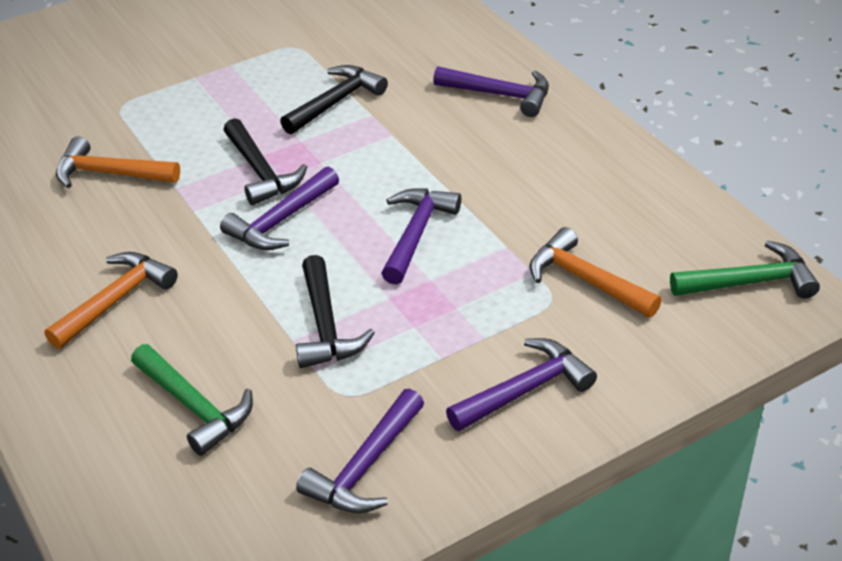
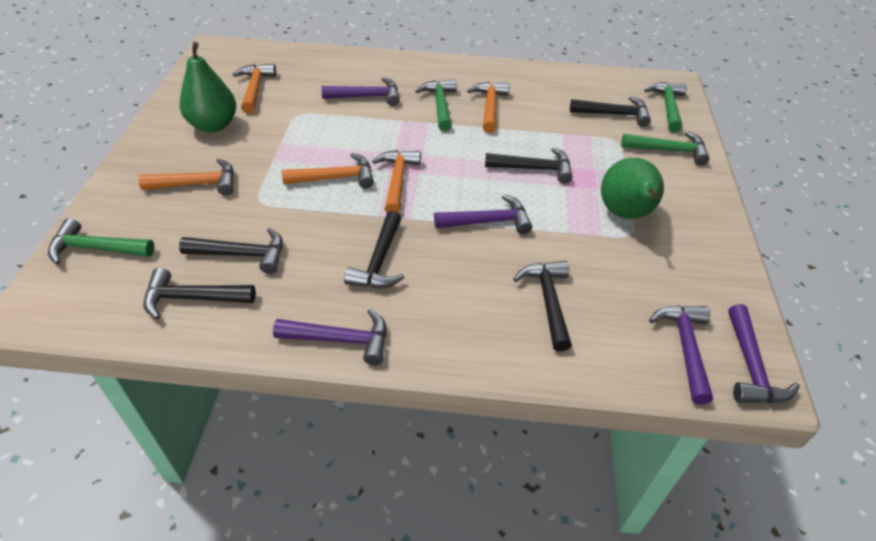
black hammer: 3 -> 6
green hammer: 2 -> 4
green pear: 0 -> 2
orange hammer: 3 -> 5

